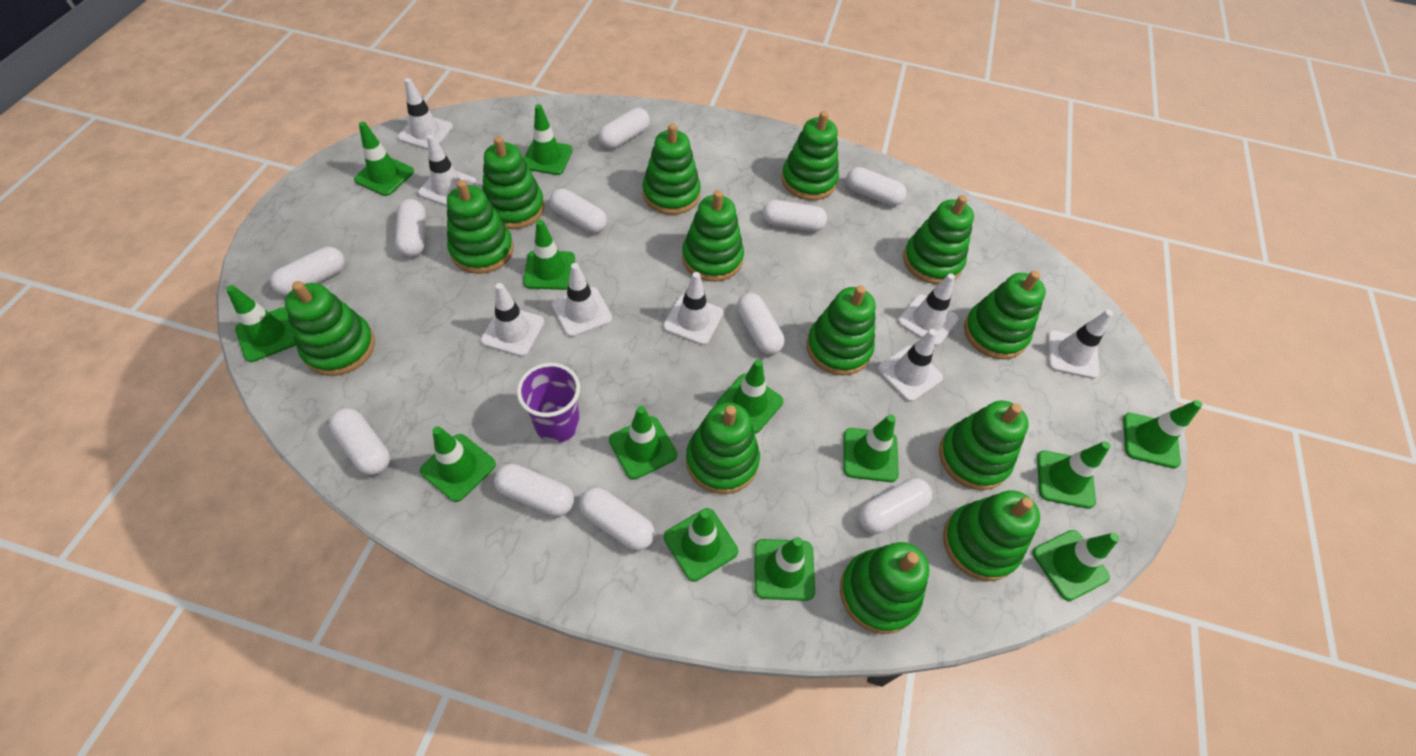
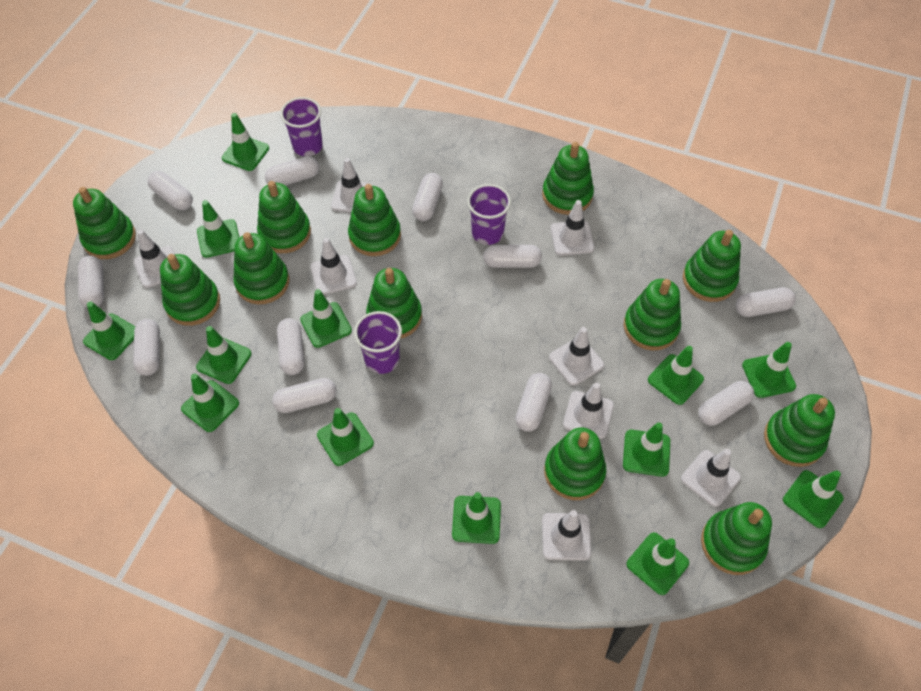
green stacking toy: 13 -> 12
purple cup: 1 -> 3

